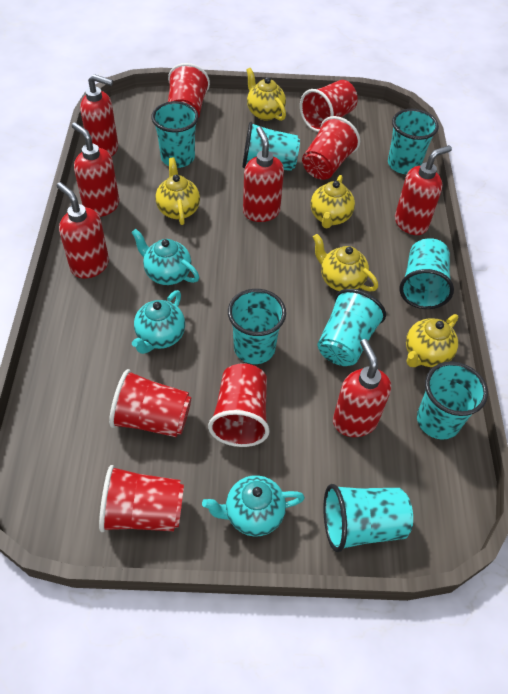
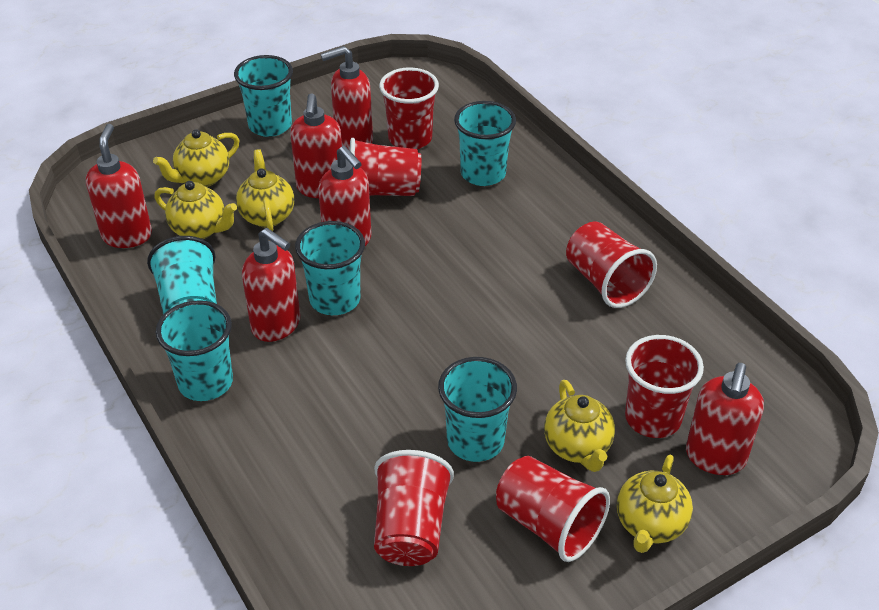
turquoise cup: 8 -> 6
turquoise teapot: 3 -> 0

